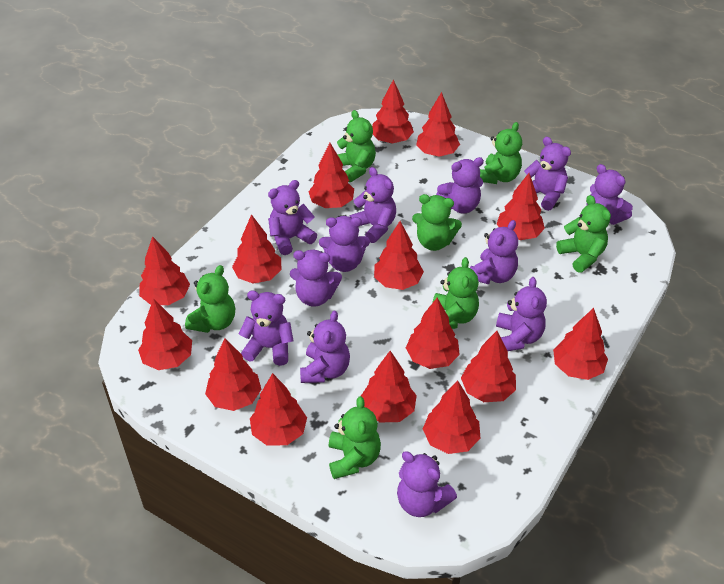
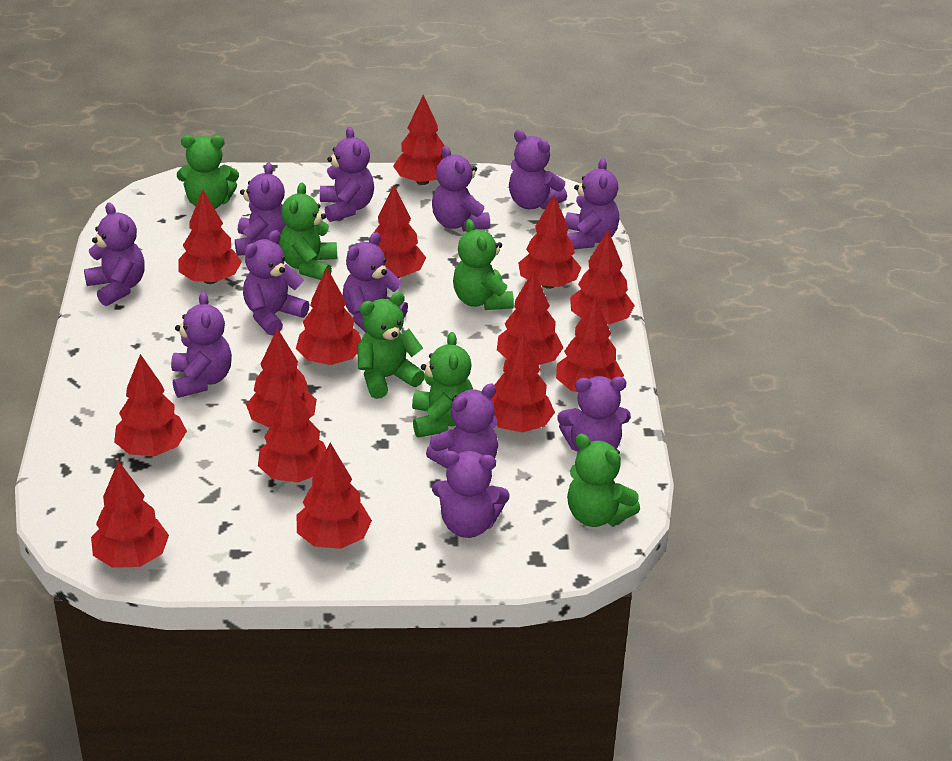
green teddy bear: 7 -> 6
red tree: 15 -> 14

